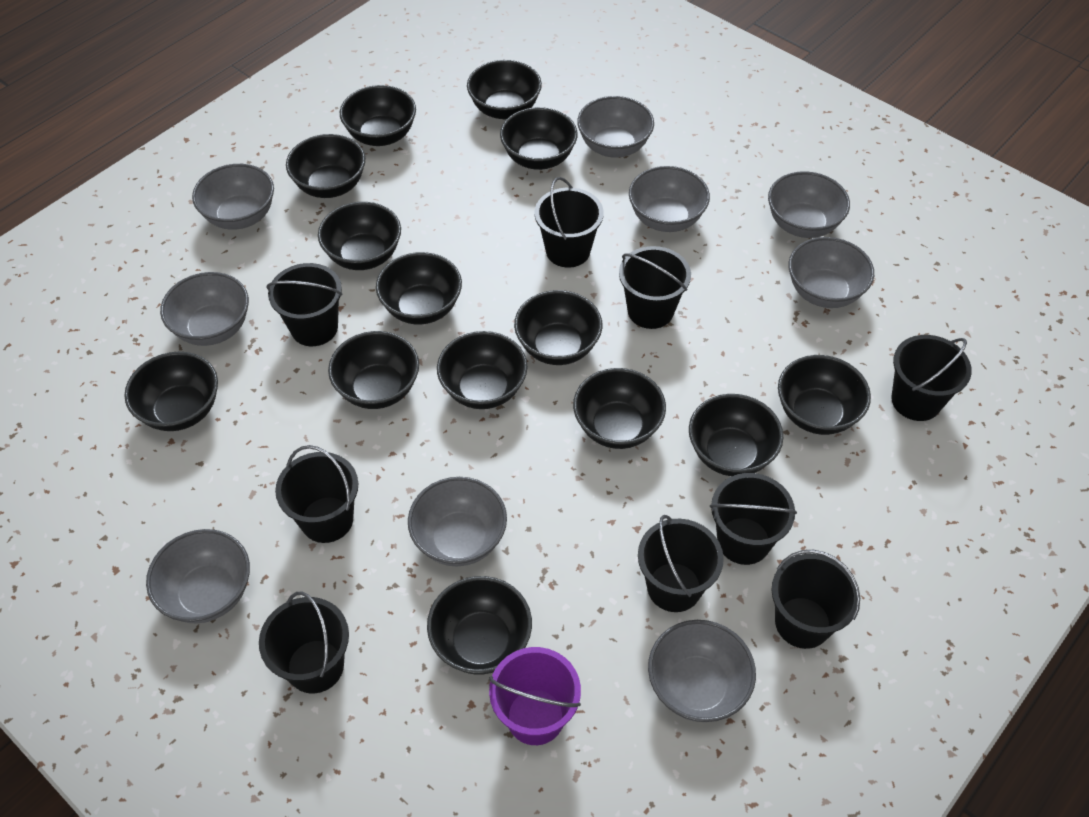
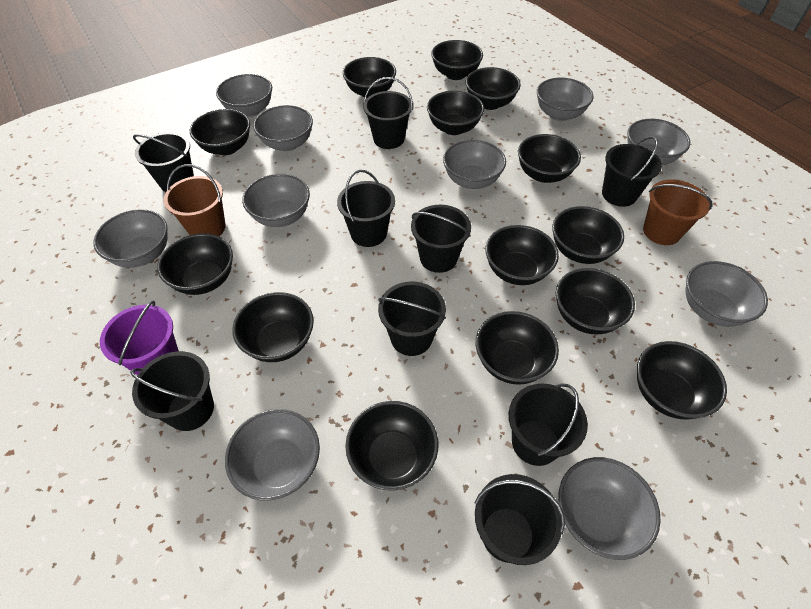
brown bucket: 0 -> 2
grey bowl: 9 -> 10

